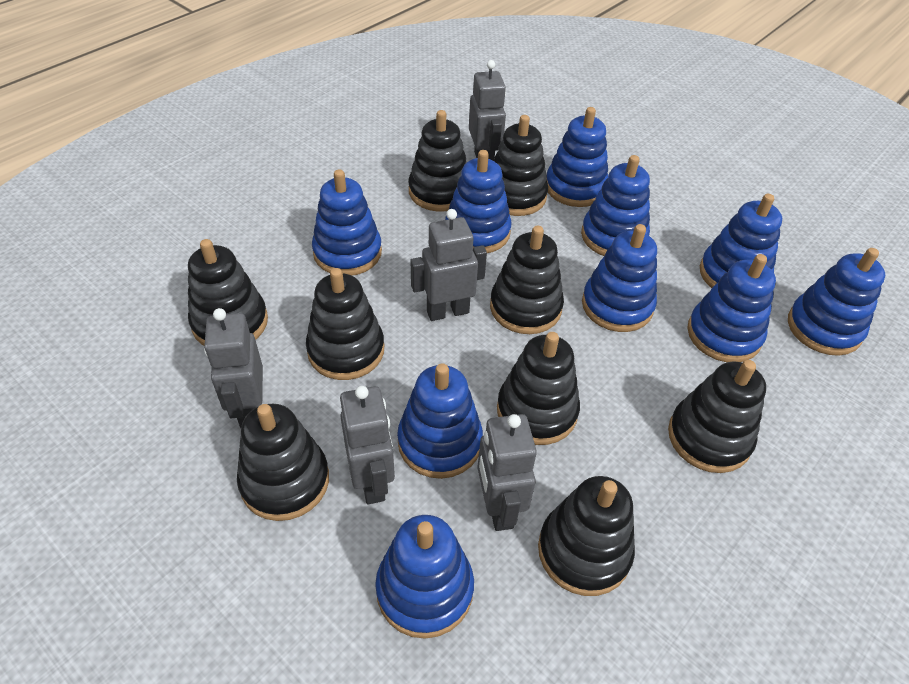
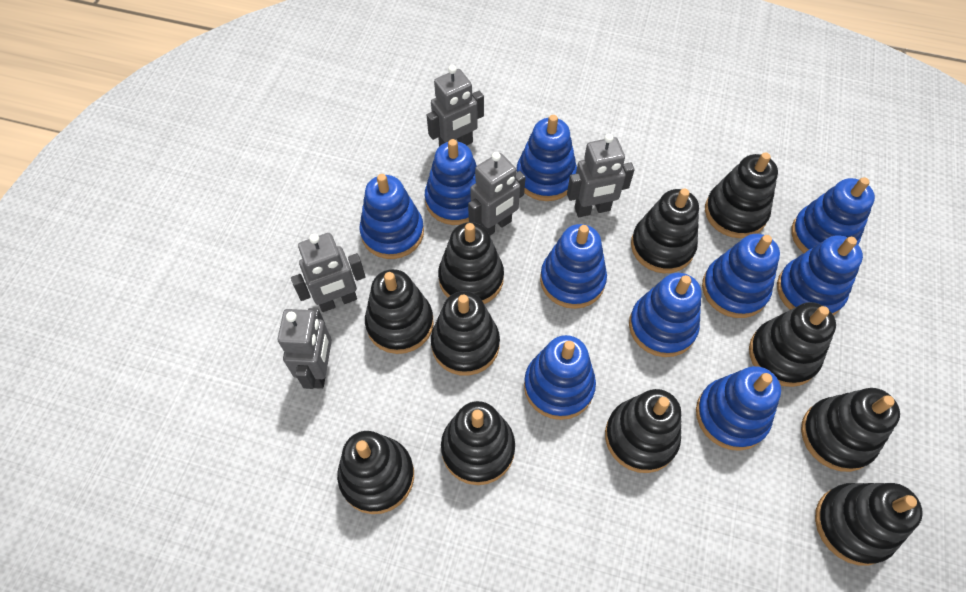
black stacking toy: 9 -> 11

